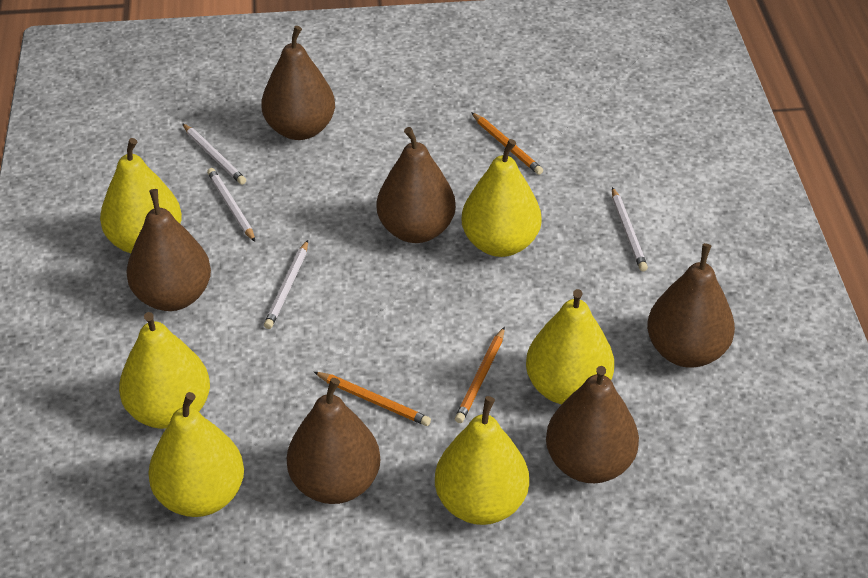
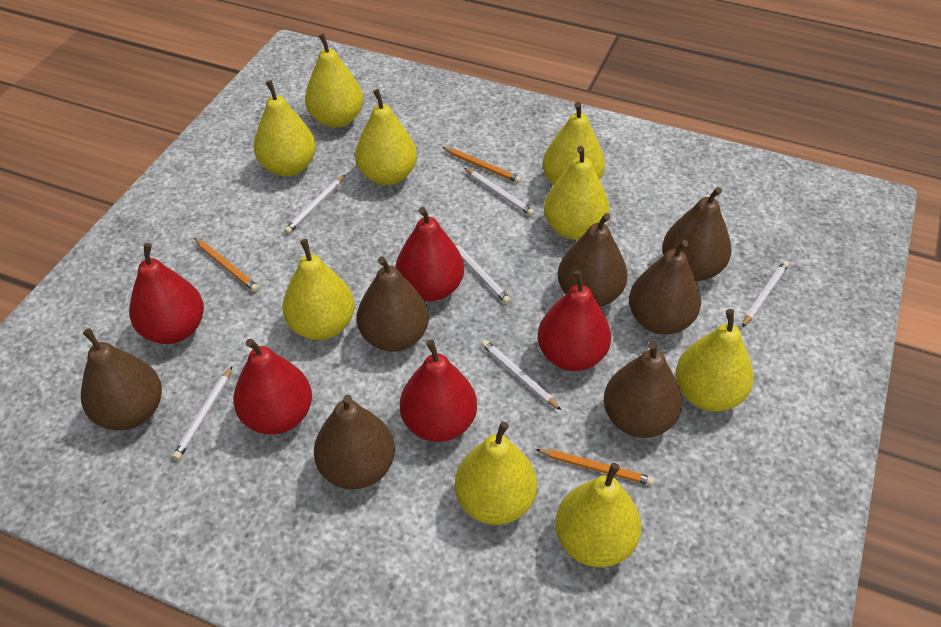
brown pear: 6 -> 7
red pear: 0 -> 5
white pencil: 4 -> 6
yellow pear: 6 -> 9

